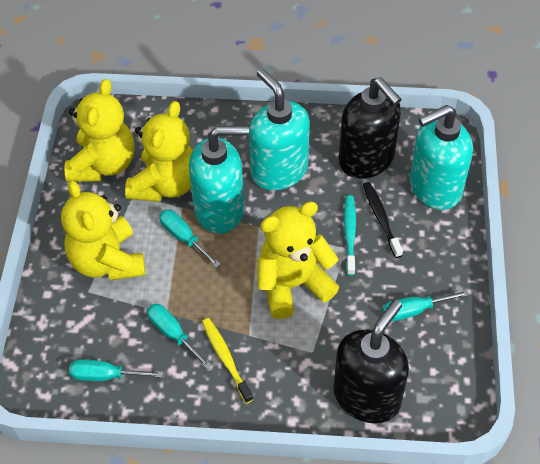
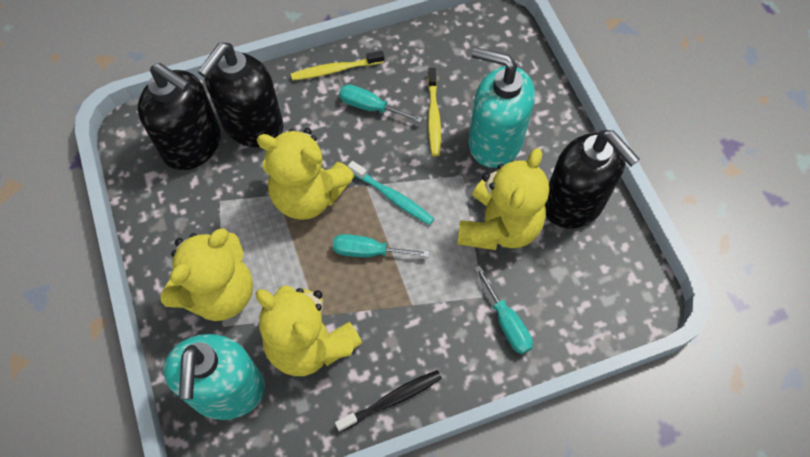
black soap dispenser: 2 -> 3
turquoise screwdriver: 4 -> 3
turquoise soap dispenser: 3 -> 2
yellow toothbrush: 1 -> 2

